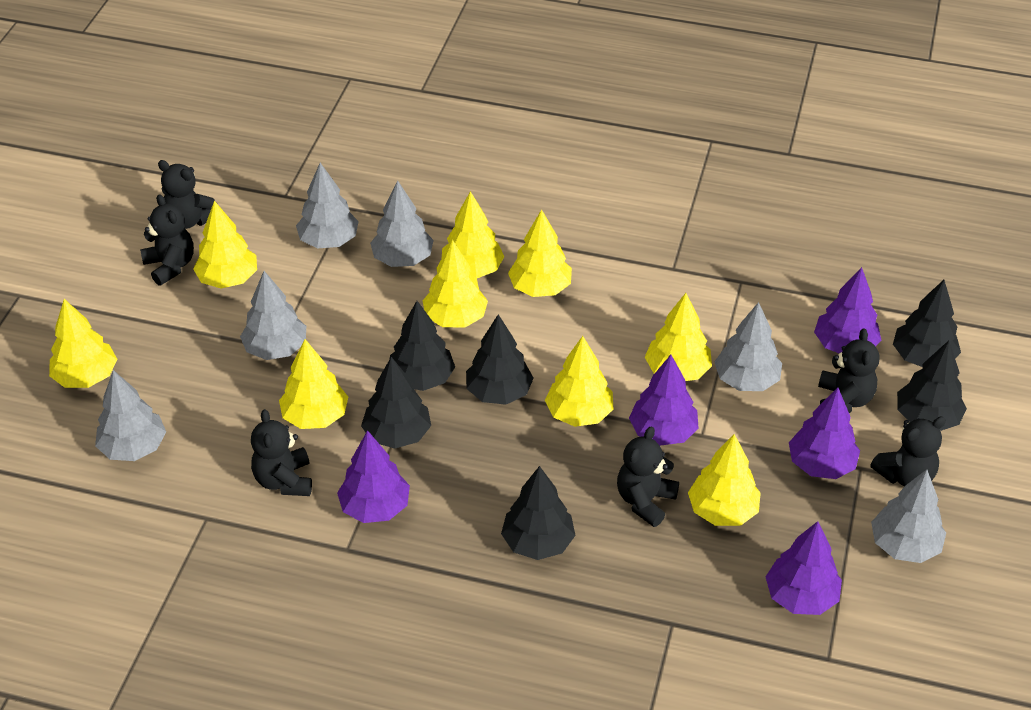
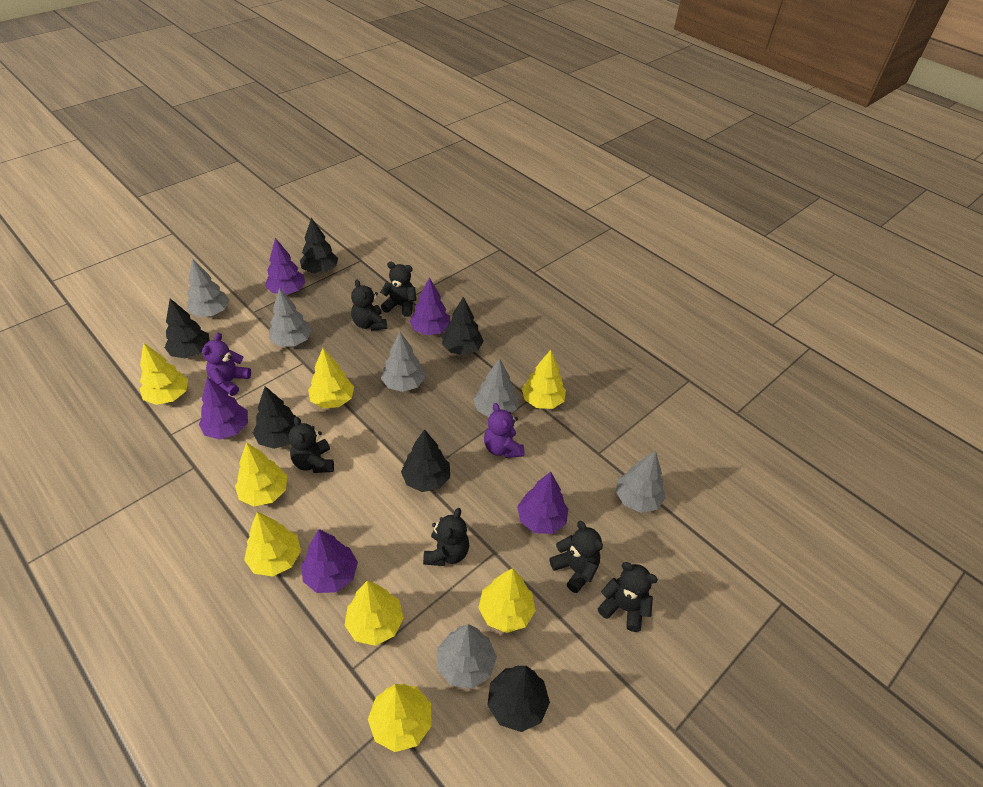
purple teddy bear: 0 -> 2
yellow tree: 9 -> 8

